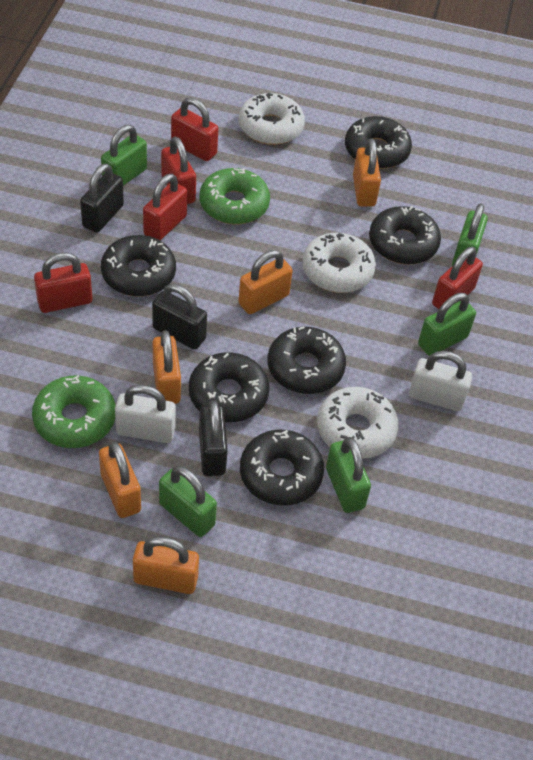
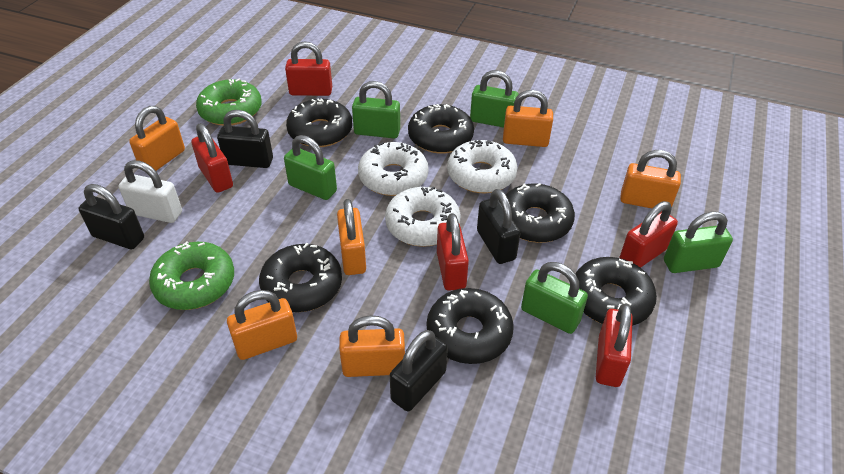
black padlock: 3 -> 4
orange padlock: 5 -> 6
white padlock: 2 -> 1

